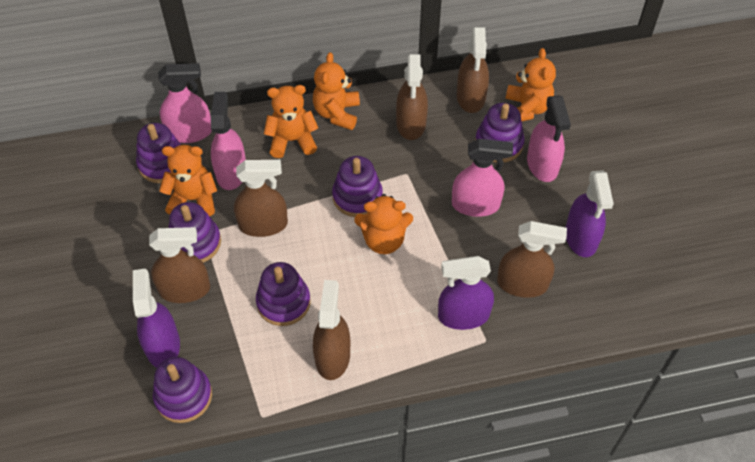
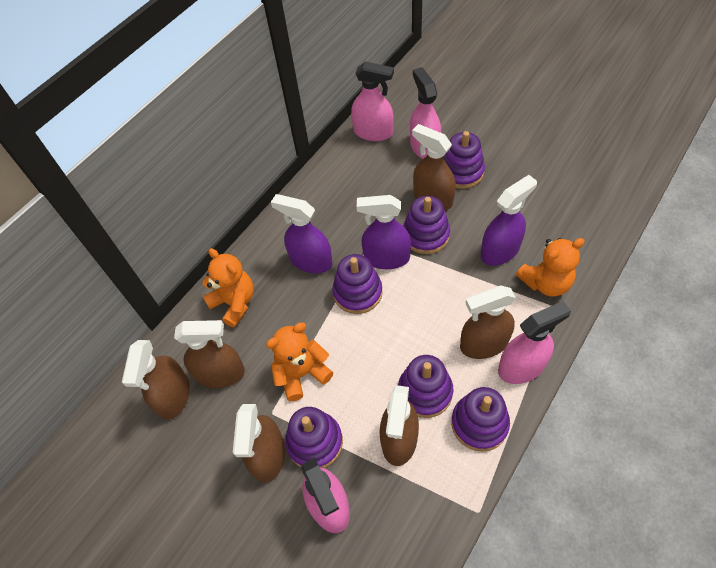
orange teddy bear: 5 -> 3

